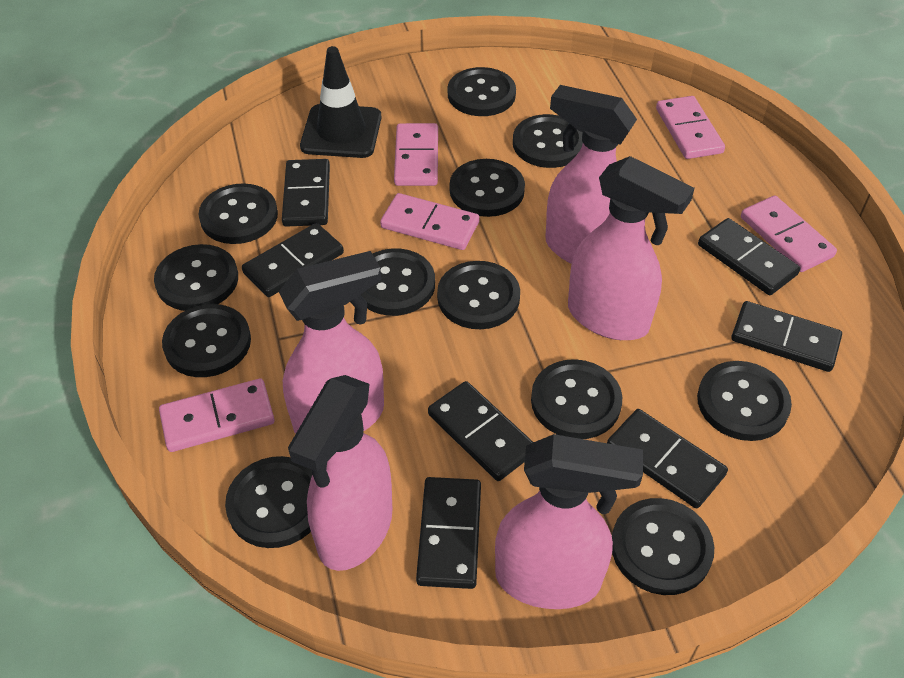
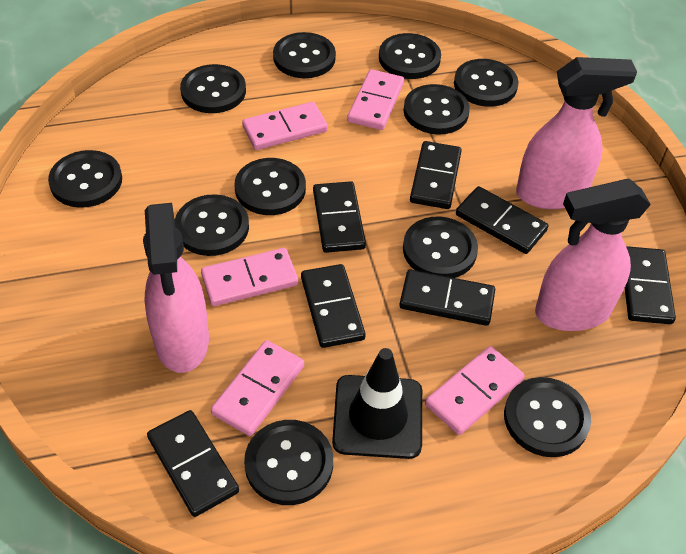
black button: 12 -> 11
pink spray bottle: 5 -> 3

